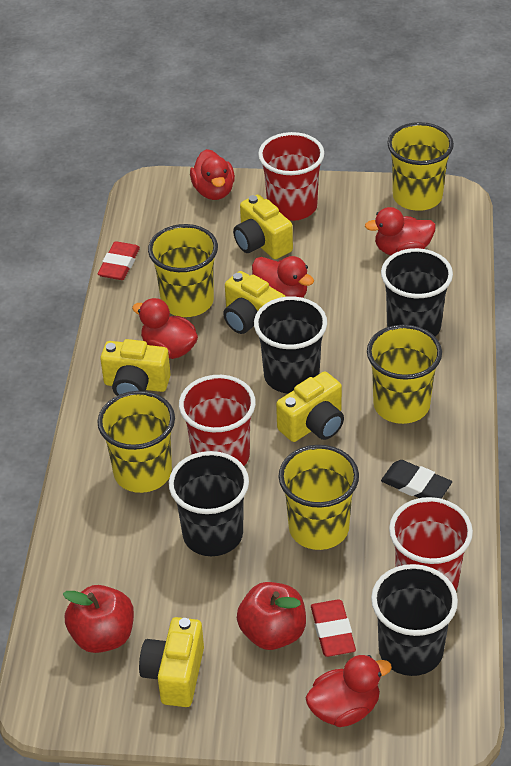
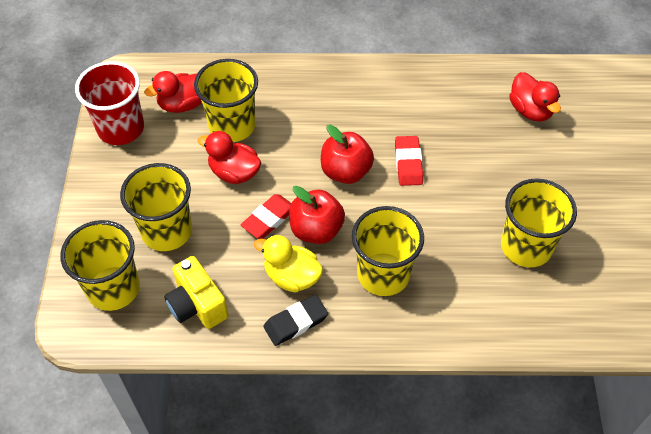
black cup: 4 -> 0
red cup: 3 -> 1
red duck: 5 -> 3
yellow camera: 5 -> 1
yellow duck: 0 -> 1

